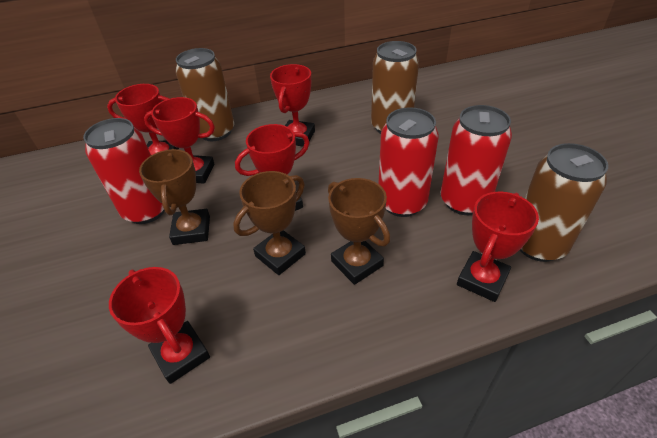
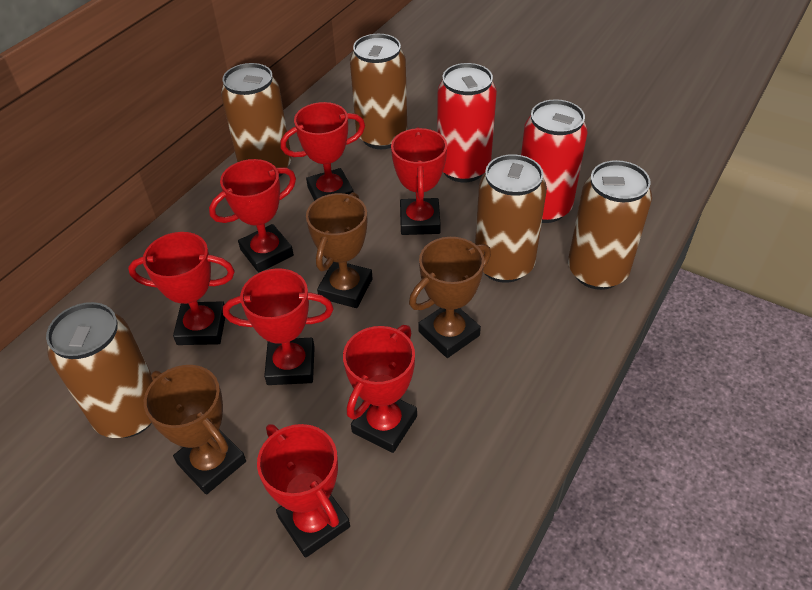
brown can: 3 -> 5
red can: 3 -> 2
red trophy: 6 -> 7

